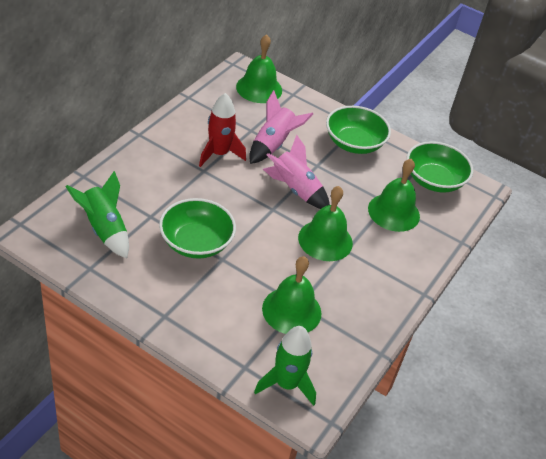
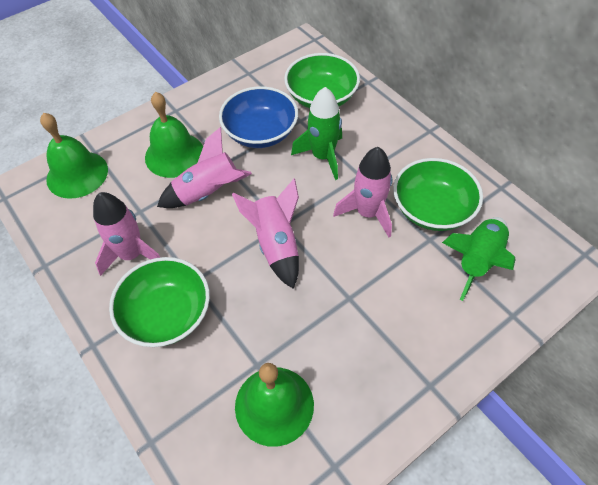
blue bowl: 0 -> 1
green bell: 4 -> 3
pink rocket: 2 -> 4
red rocket: 1 -> 0

